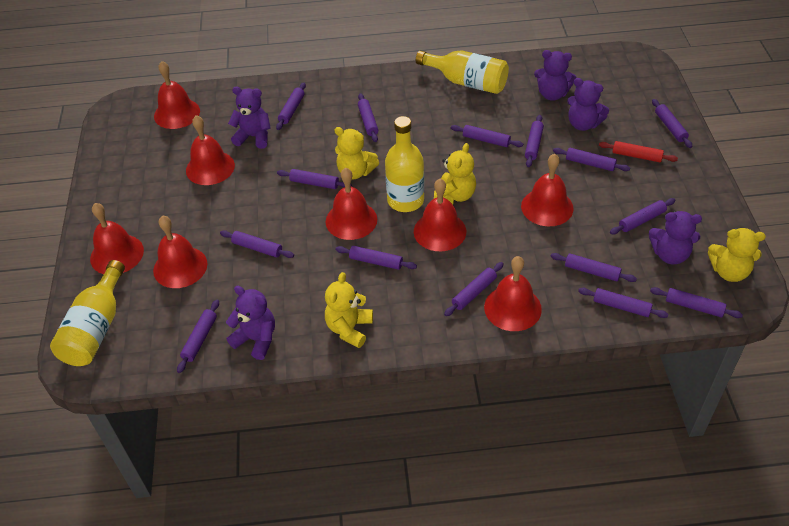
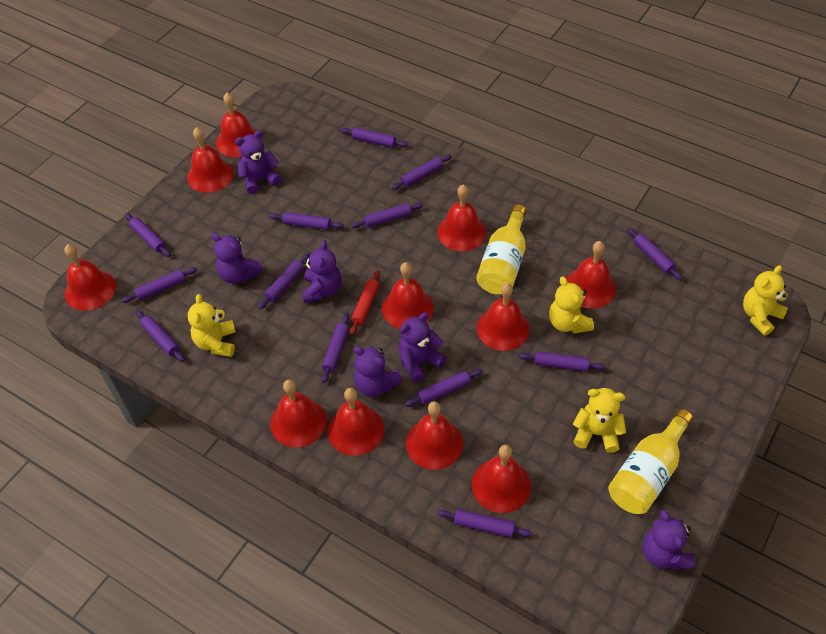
purple rolling pin: 15 -> 13
purple teddy bear: 5 -> 6
red bell: 8 -> 11
yellow bottle: 3 -> 2

